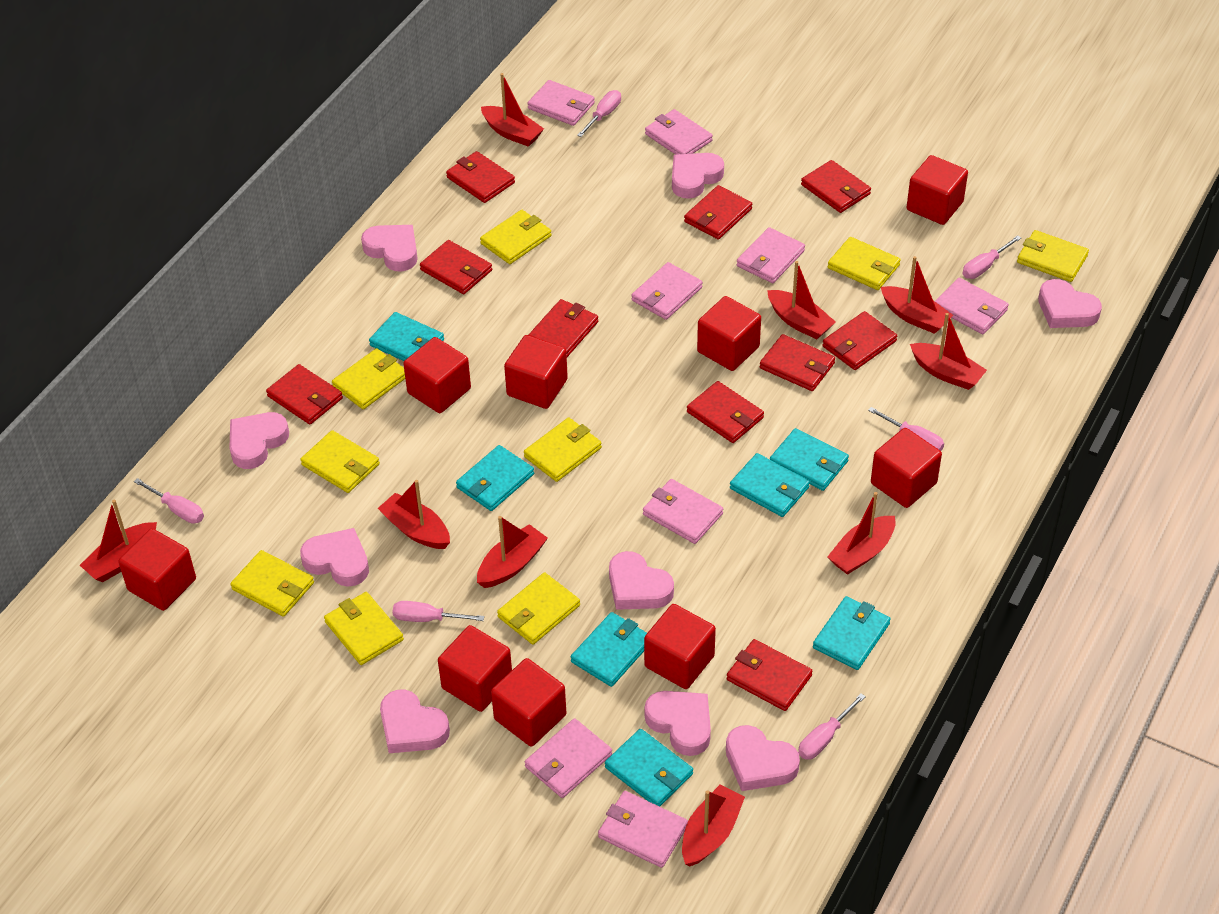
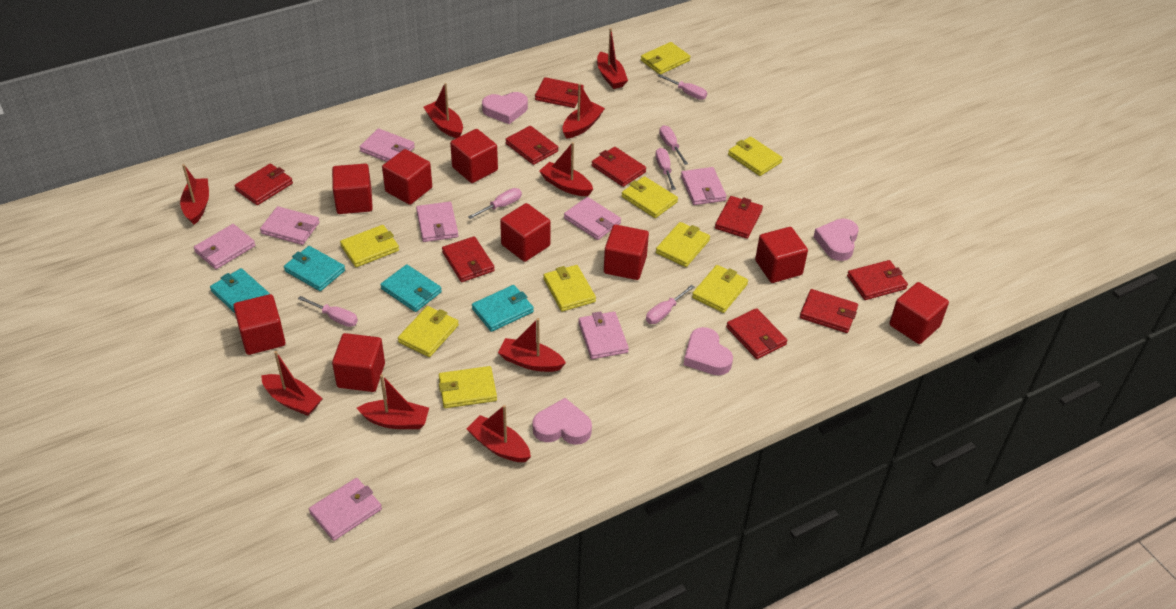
pink heart: 9 -> 4
red wallet: 10 -> 9
turquoise wallet: 7 -> 4

